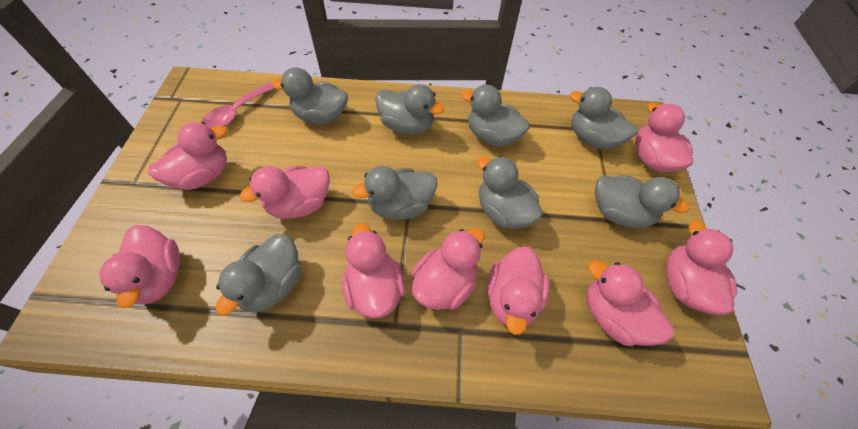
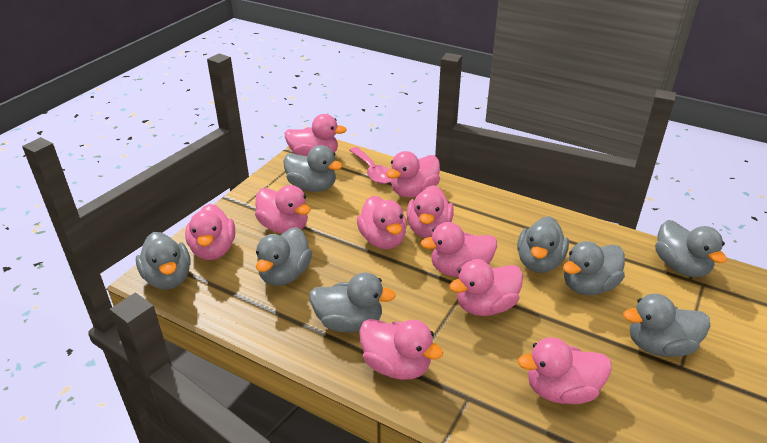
pink duck: 9 -> 10

